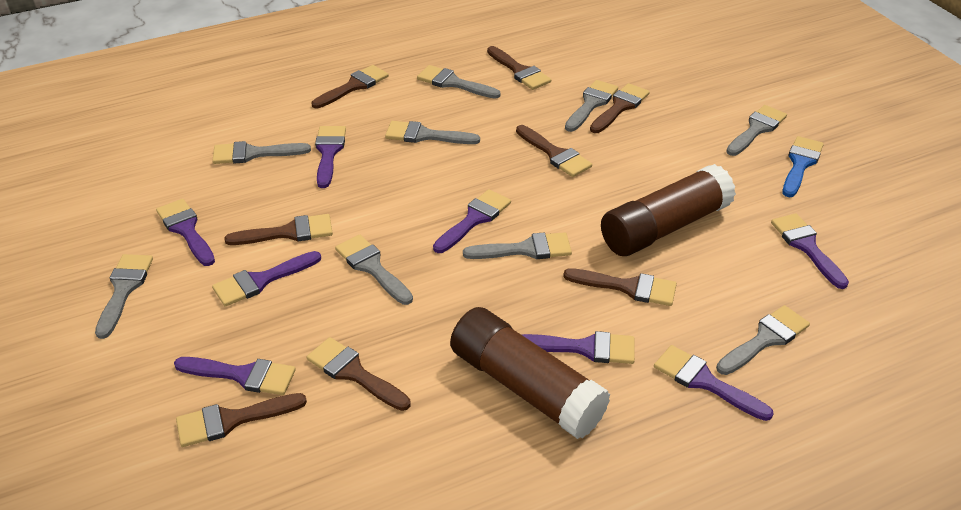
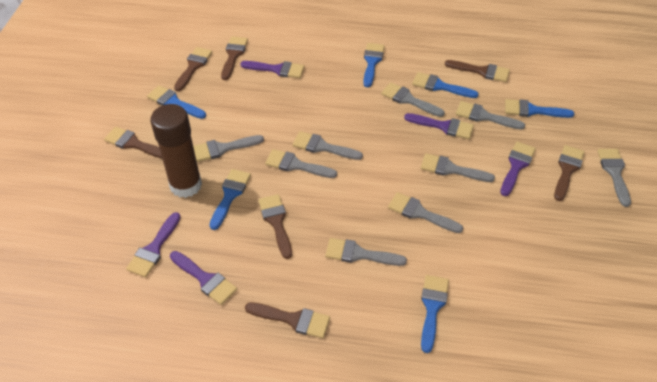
blue brush: 1 -> 6
brown brush: 8 -> 7
brown glue stick: 2 -> 1
purple brush: 8 -> 5

